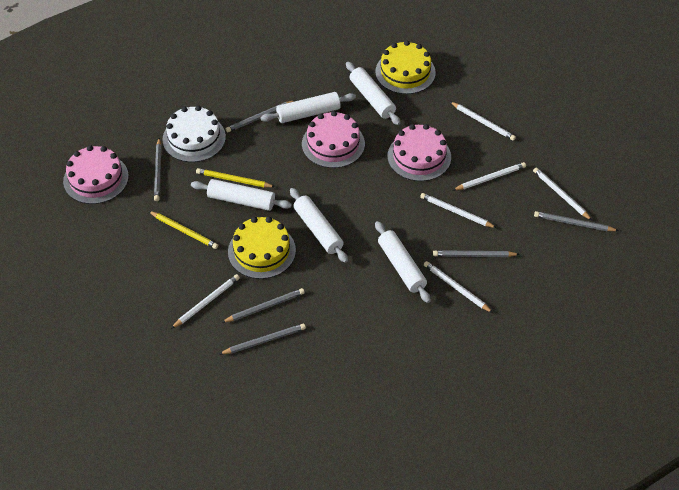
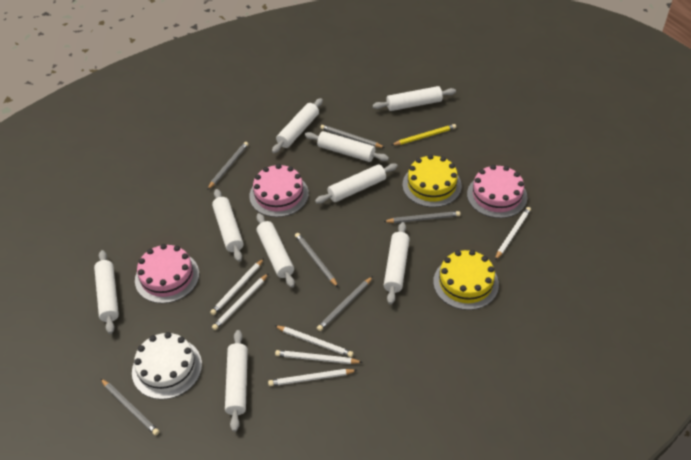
white rolling pin: 5 -> 9
yellow pencil: 2 -> 1

